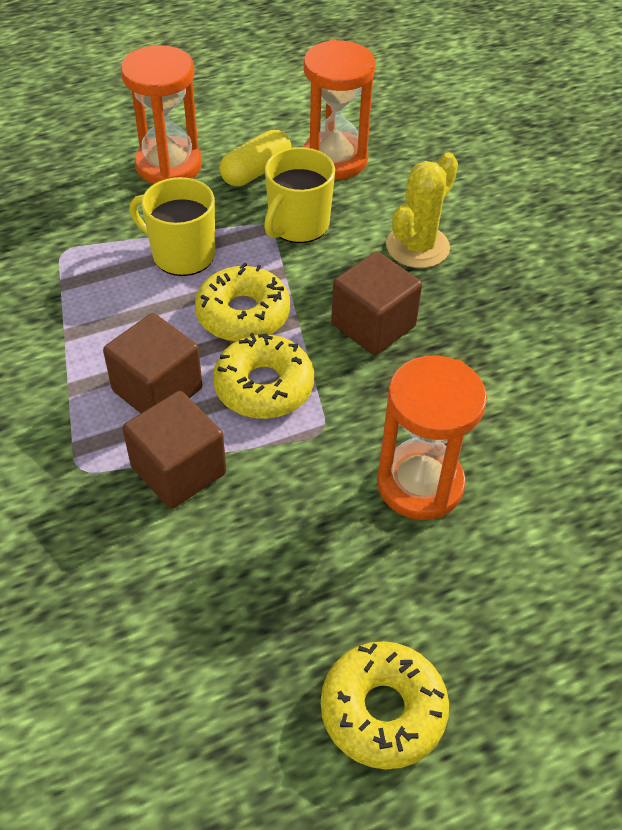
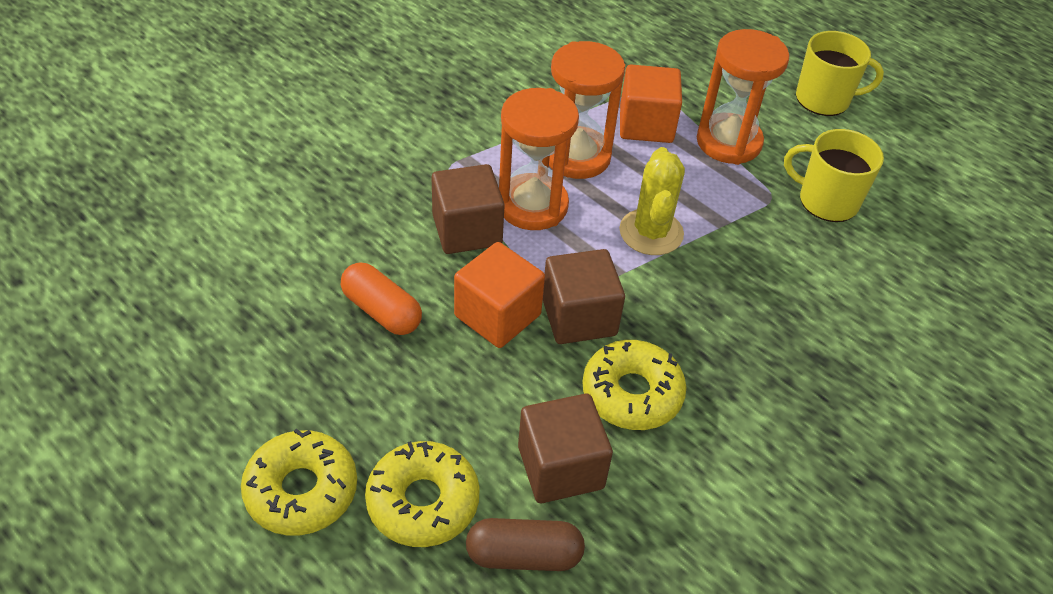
brown capsule: 0 -> 1
orange capsule: 0 -> 1
orange cube: 0 -> 2
yellow capsule: 1 -> 0

